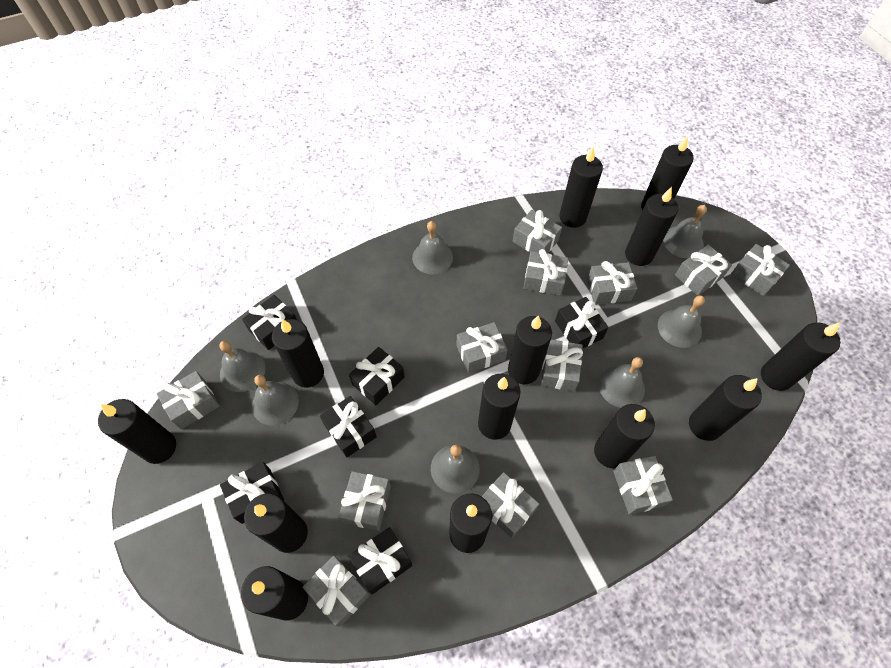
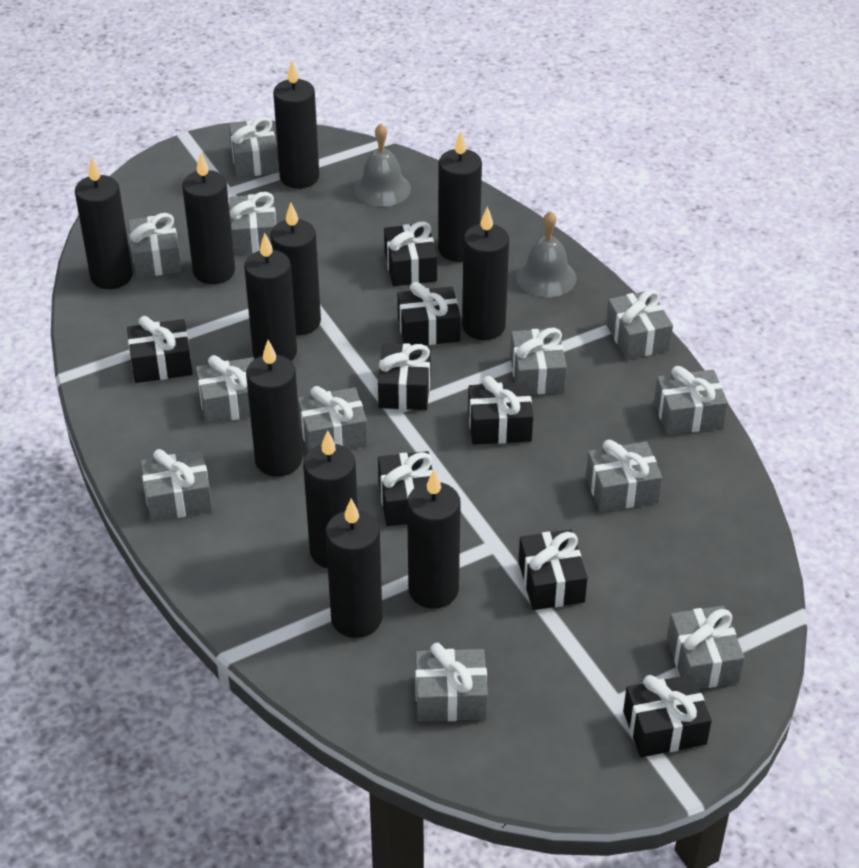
black candle: 13 -> 11
black gift: 6 -> 8
grey bell: 7 -> 2

